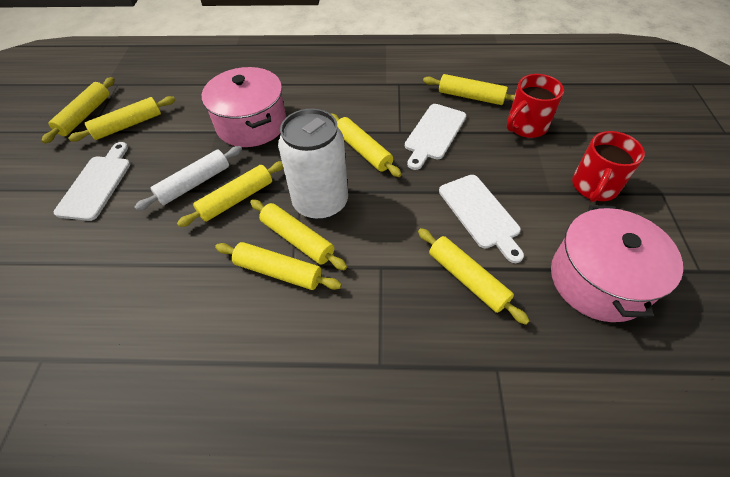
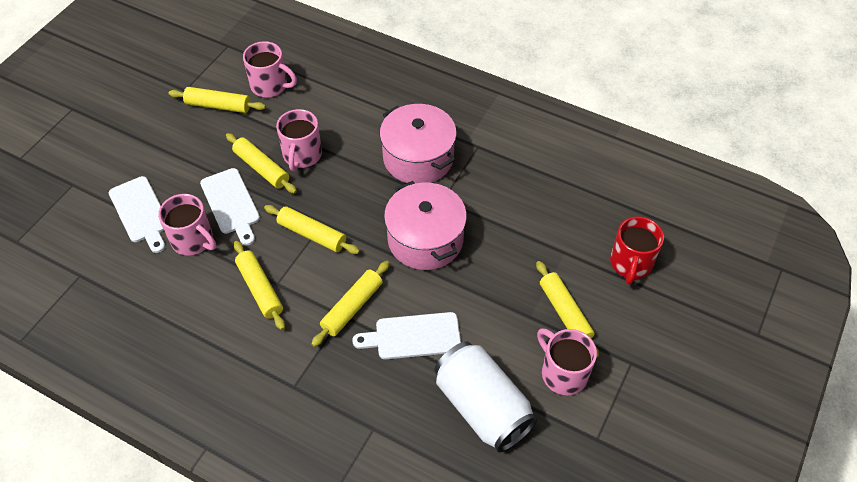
pink mug: 0 -> 4
red mug: 2 -> 1
white rolling pin: 1 -> 0
yellow rolling pin: 8 -> 6

